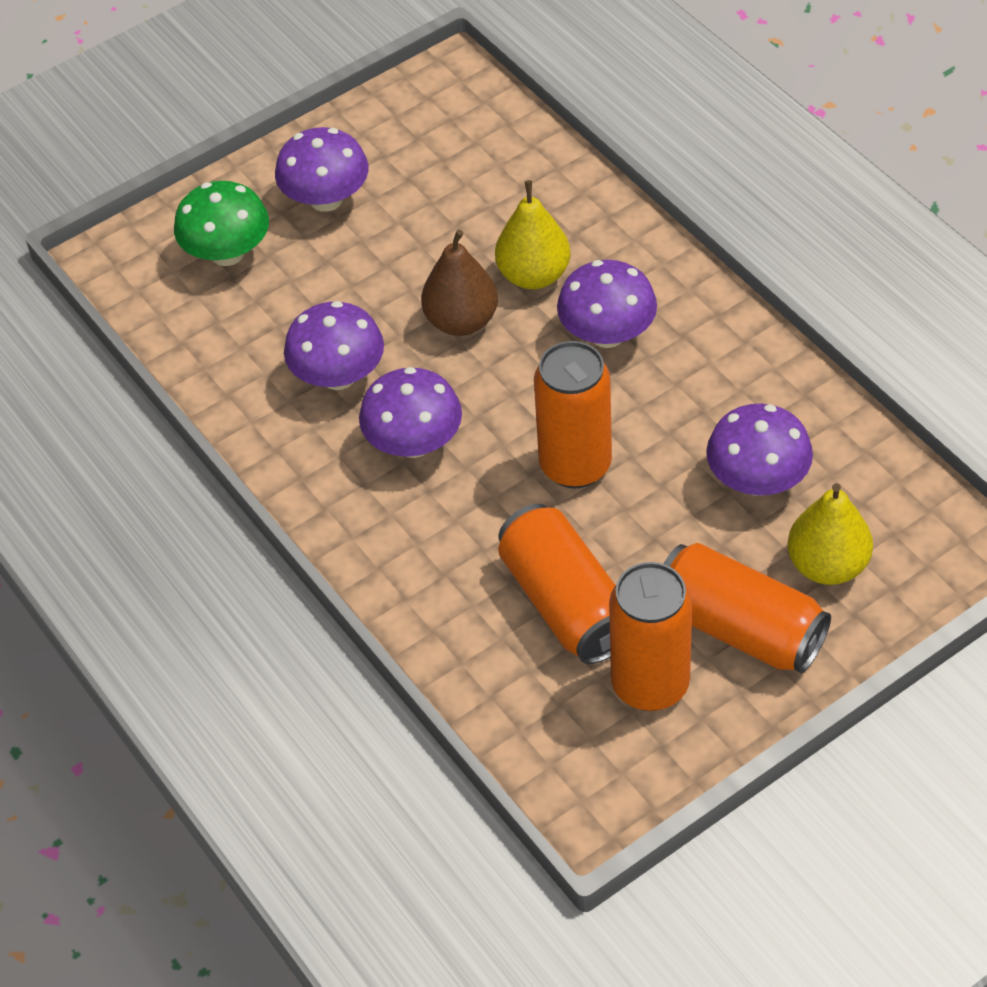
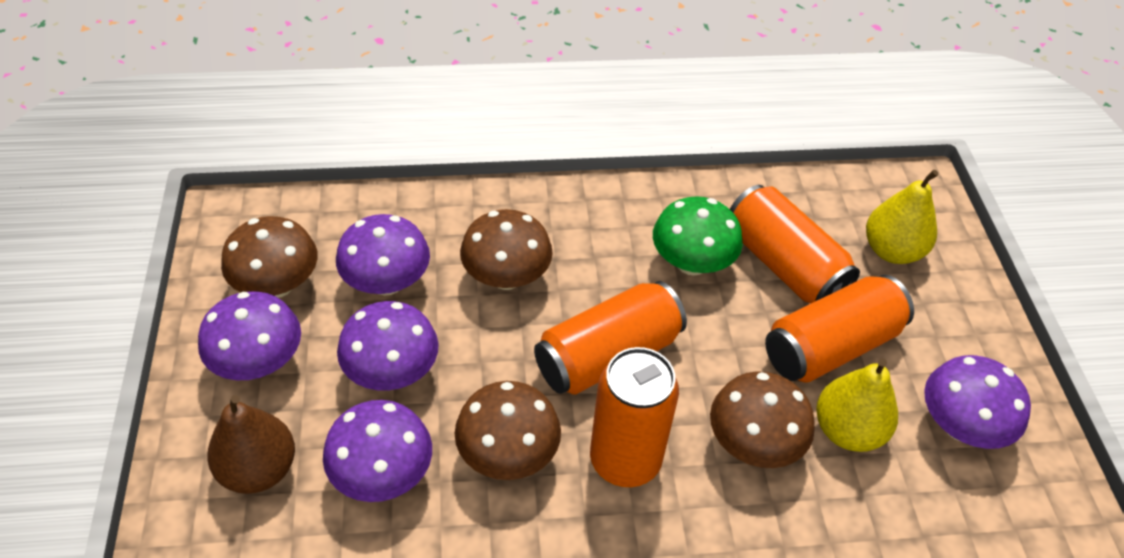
brown mushroom: 0 -> 4

